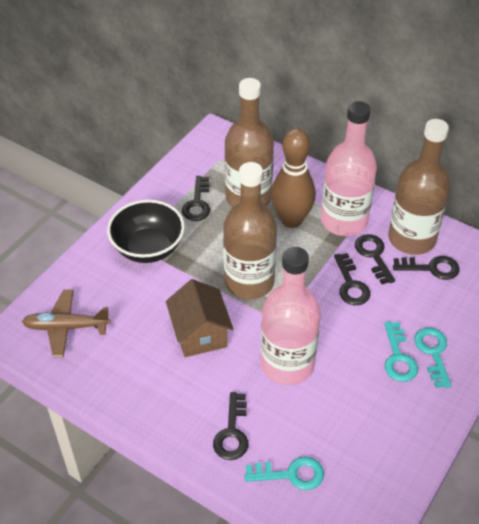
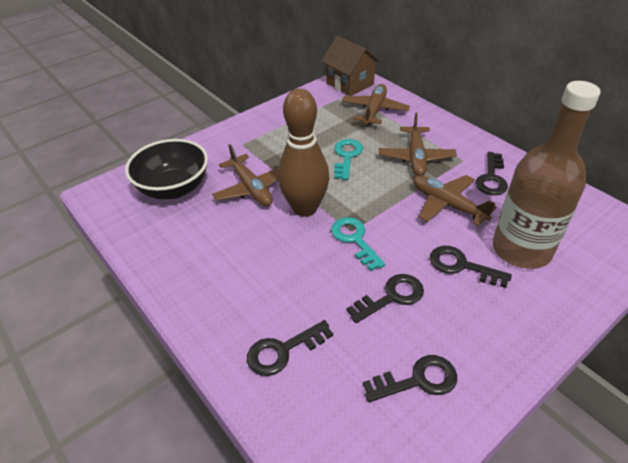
brown bottle: 3 -> 1
brown plane: 1 -> 4
pink bottle: 2 -> 0
turquoise key: 3 -> 2

